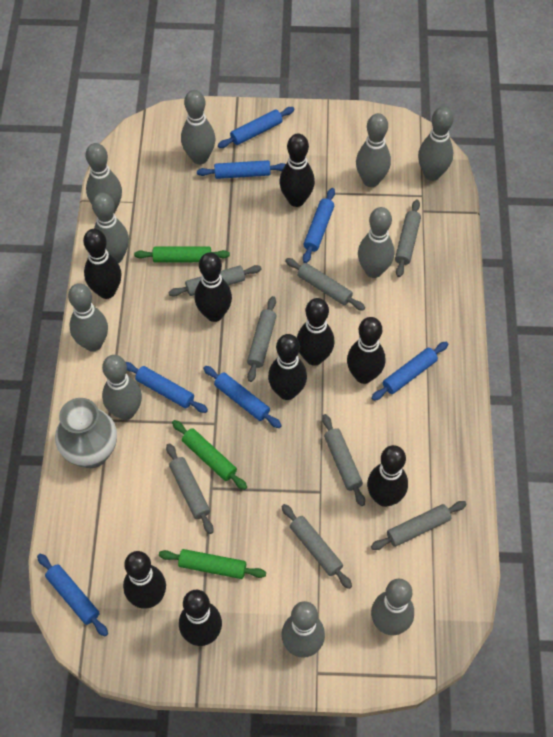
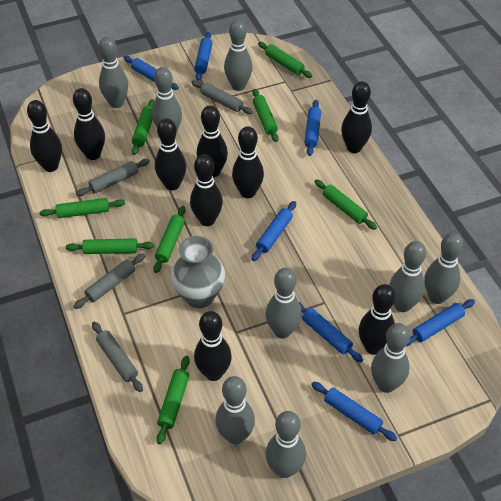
green rolling pin: 3 -> 8
grey bowling pin: 10 -> 9
grey rolling pin: 8 -> 4

